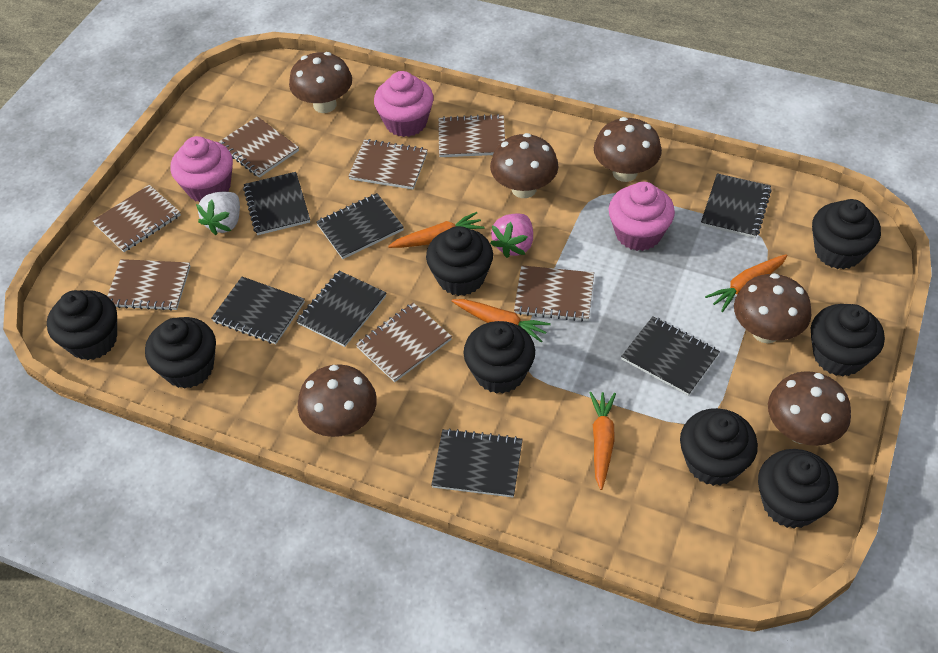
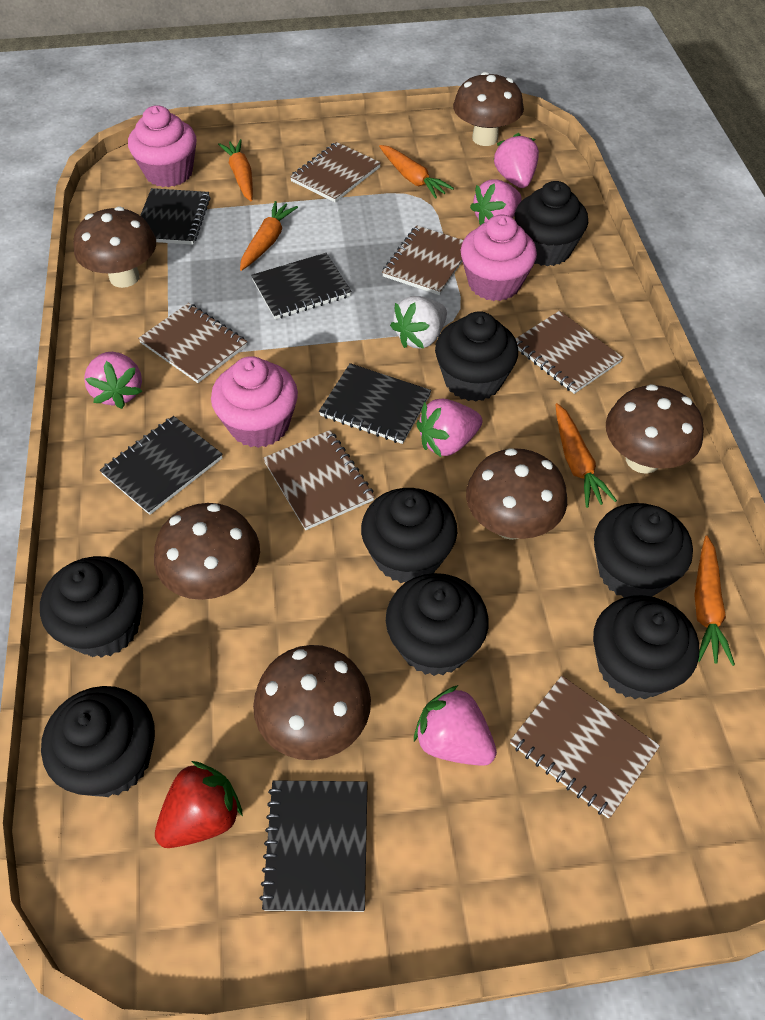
black notebook: 7 -> 5
brown notebook: 7 -> 6
orange carrot: 4 -> 5
pink strawberry: 1 -> 5
red strawberry: 0 -> 1

